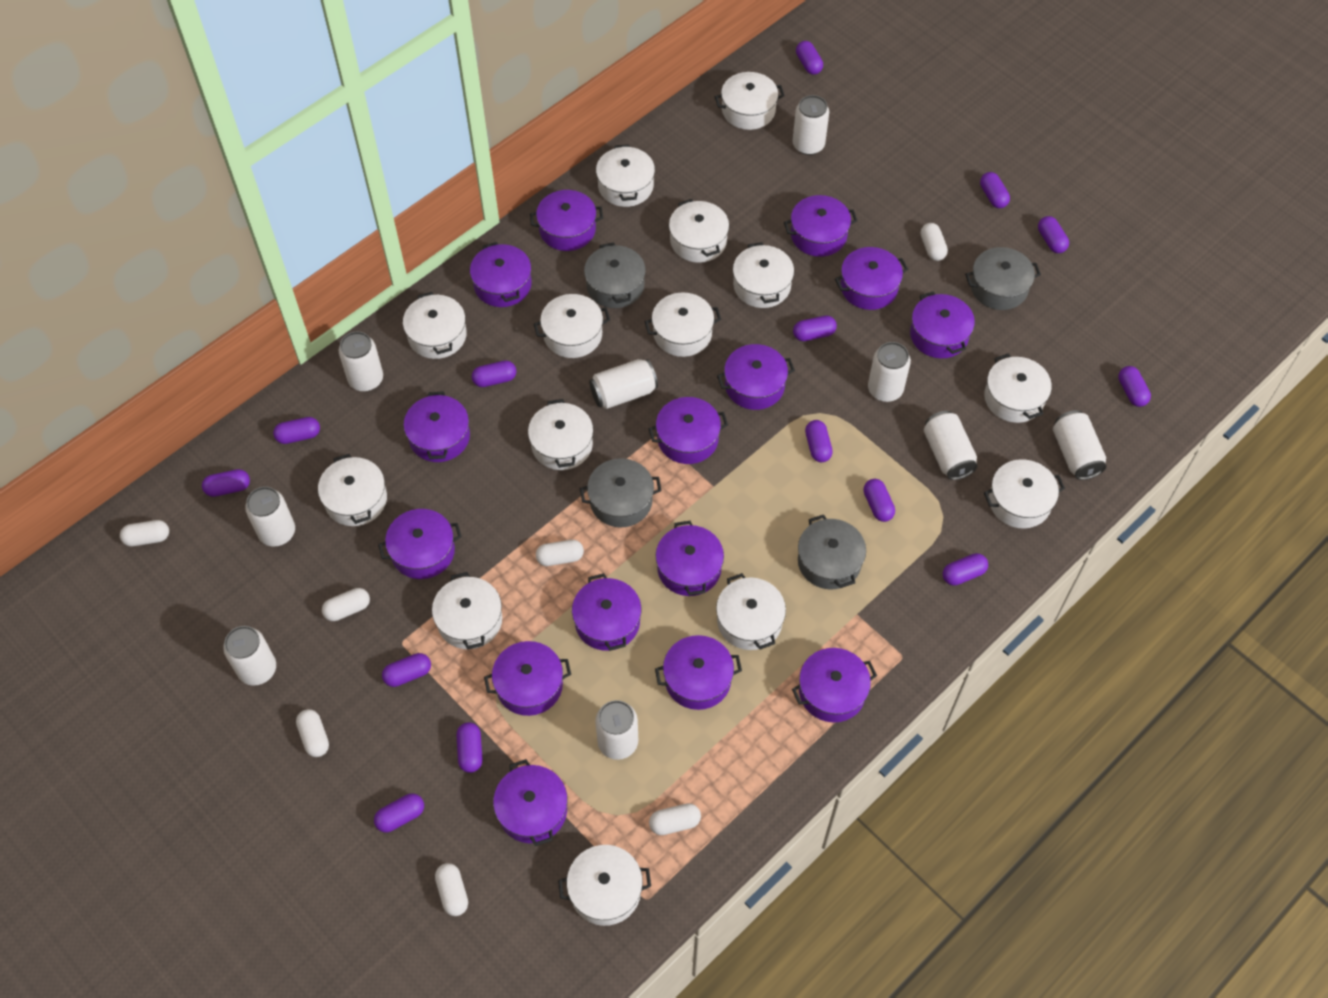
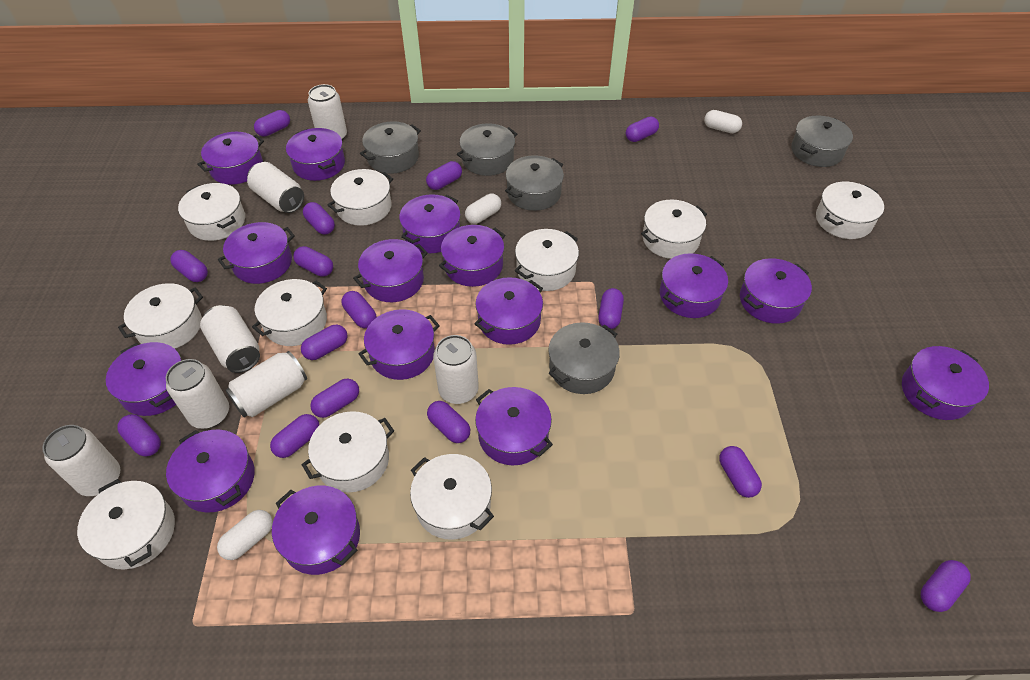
grey pot: 4 -> 5
purple capsule: 14 -> 15
white can: 9 -> 7
white capsule: 7 -> 3
white pot: 14 -> 10

